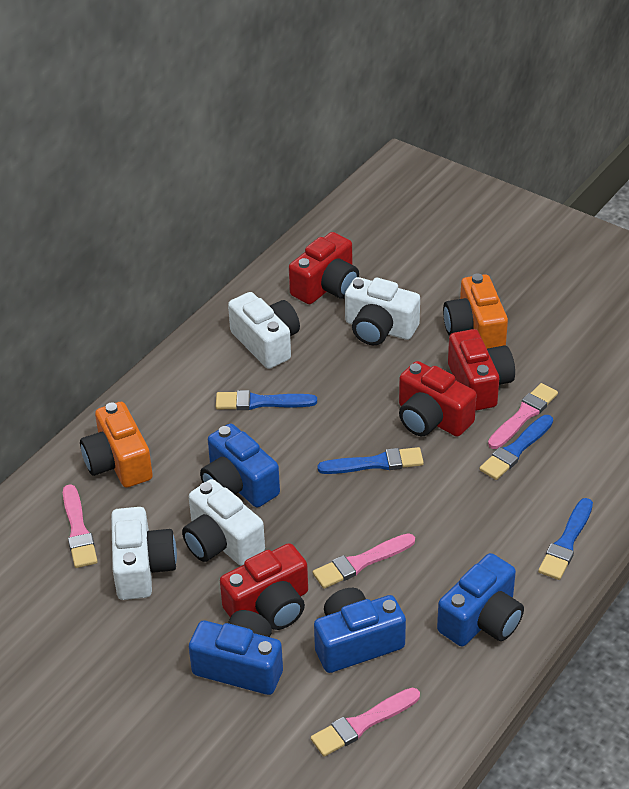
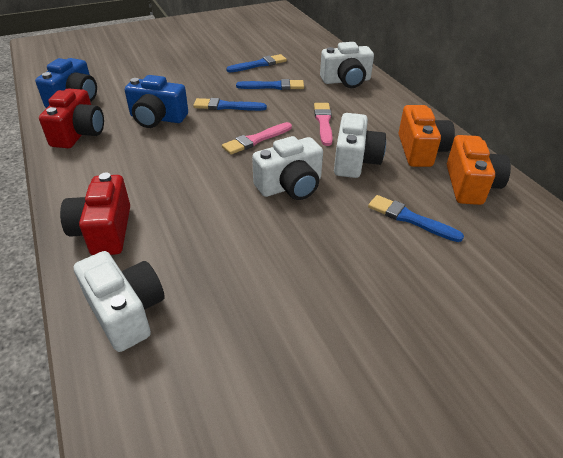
blue camera: 4 -> 2
pink brush: 4 -> 2
red camera: 4 -> 2

